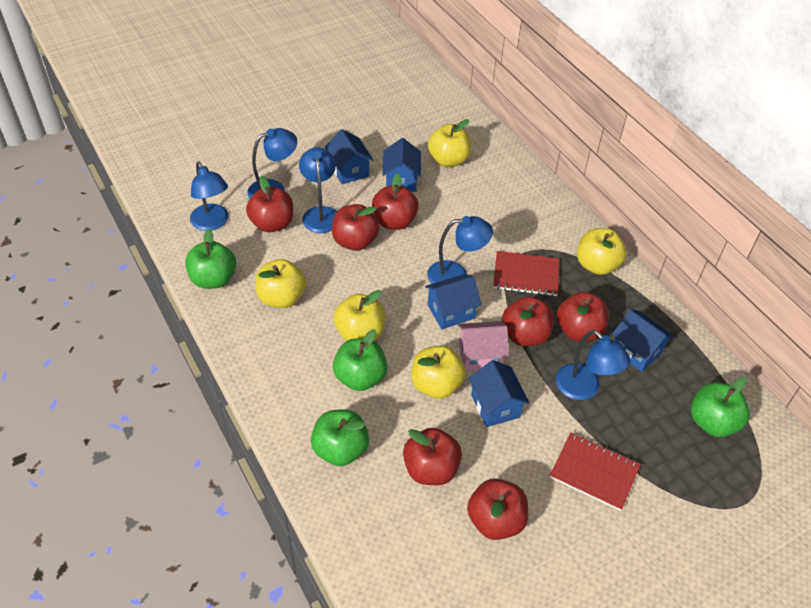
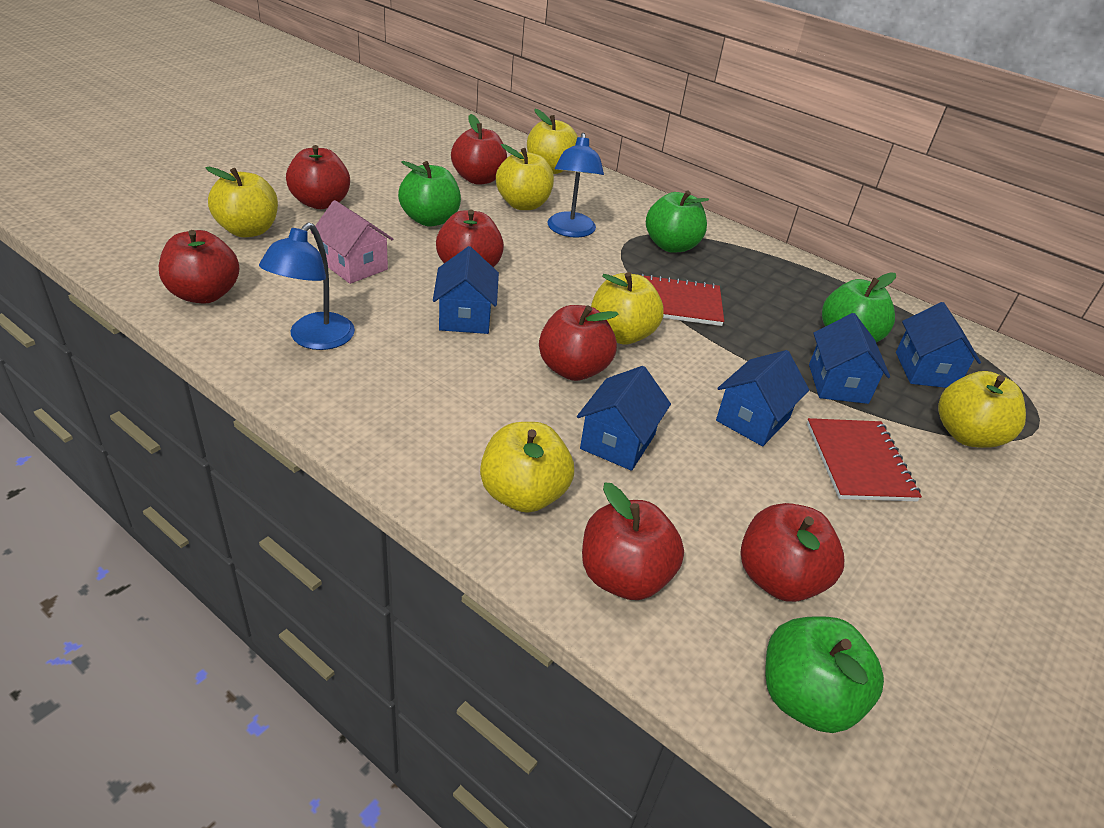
blue lamp: 5 -> 2
yellow apple: 5 -> 6

